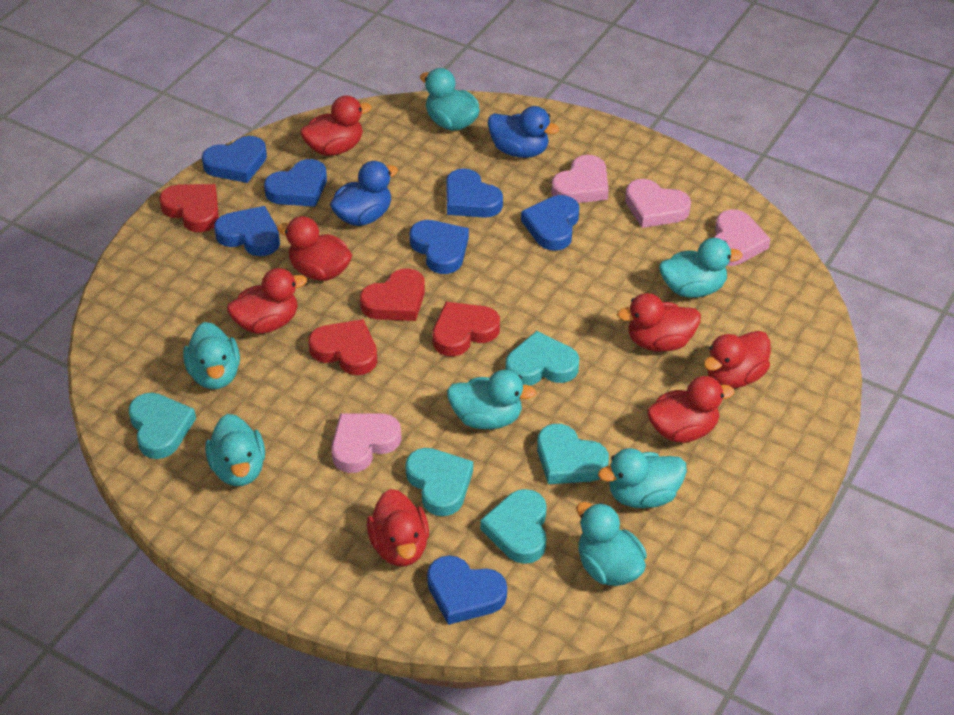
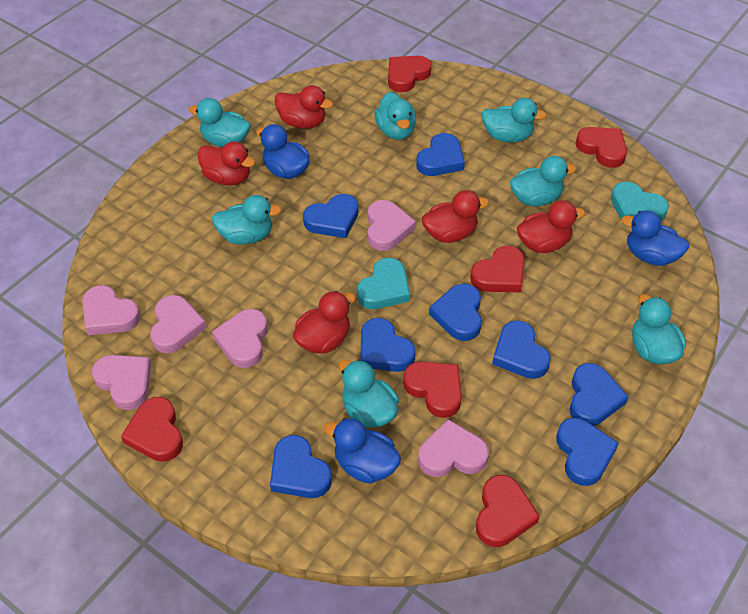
blue duck: 2 -> 3
blue heart: 7 -> 8
pink heart: 4 -> 6
red duck: 7 -> 5
red heart: 4 -> 6
turquoise heart: 5 -> 2

